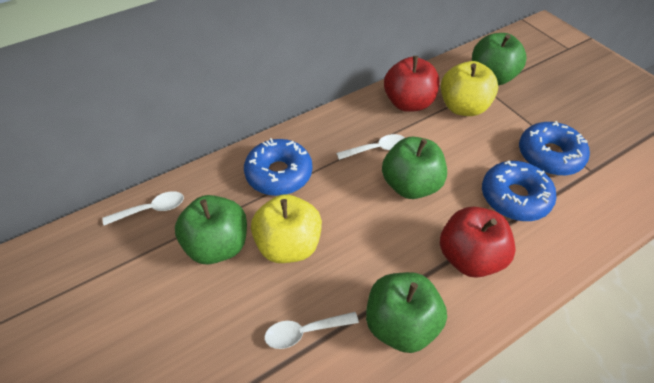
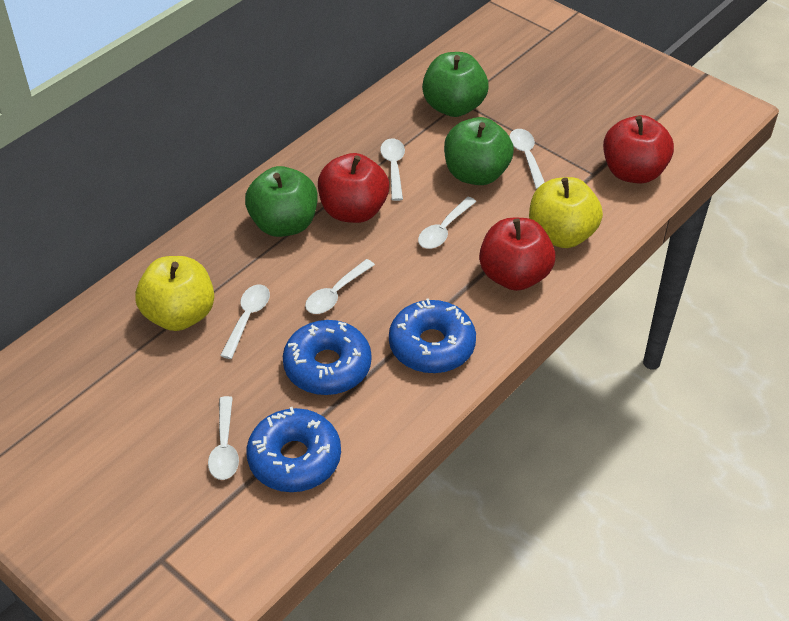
green apple: 4 -> 3
red apple: 2 -> 3
white spoon: 3 -> 6

